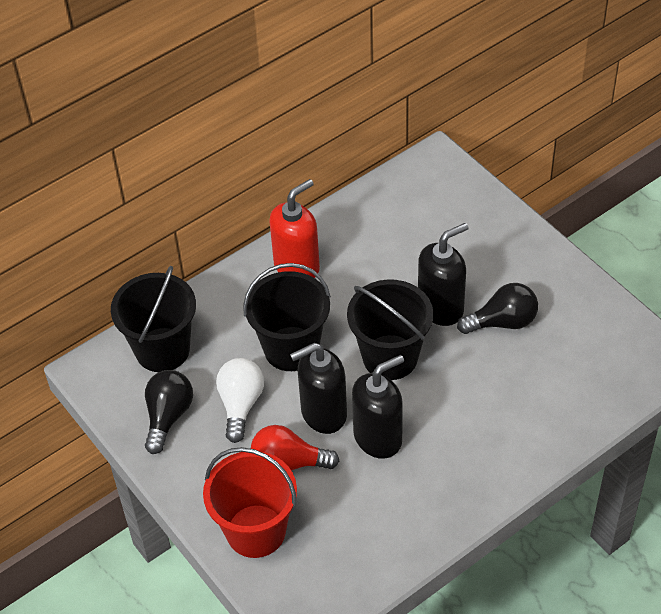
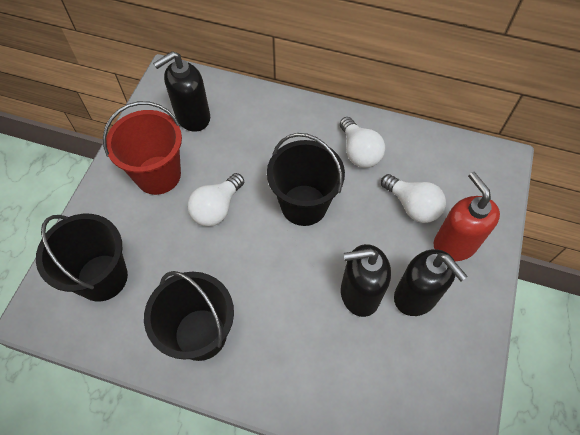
black light bulb: 2 -> 0
red light bulb: 1 -> 0
white light bulb: 1 -> 3

